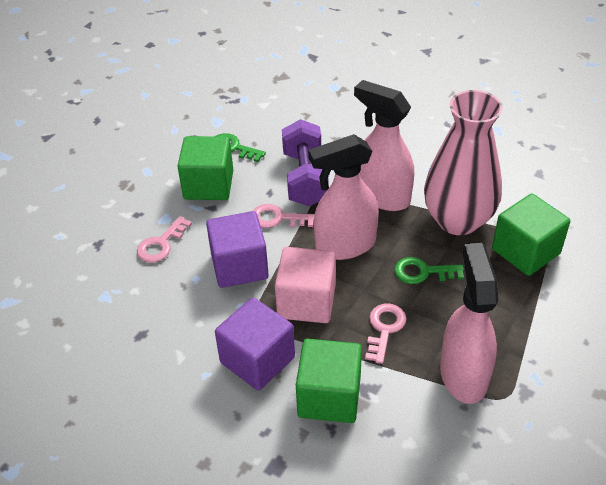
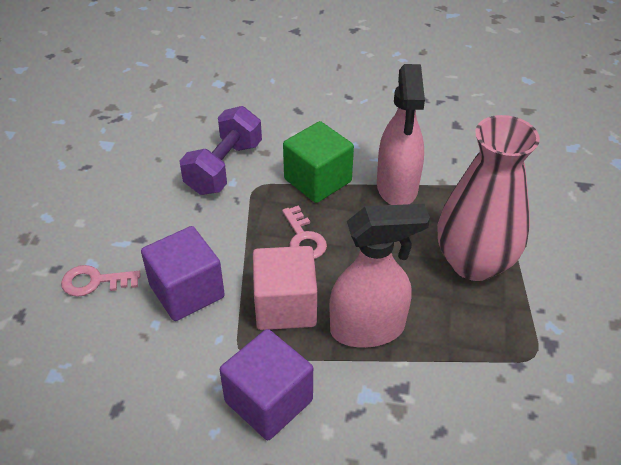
green cube: 3 -> 1
green key: 2 -> 0
pink key: 3 -> 2
pink spray bottle: 3 -> 2

